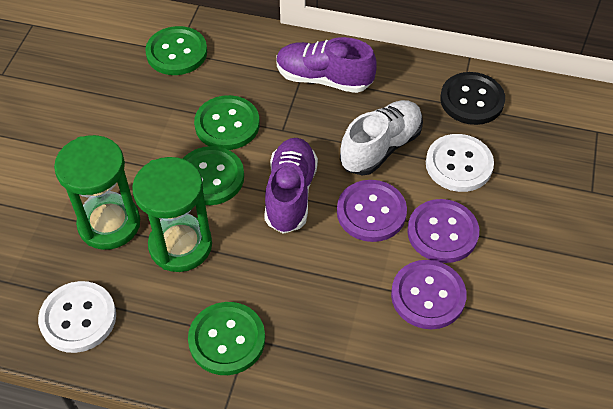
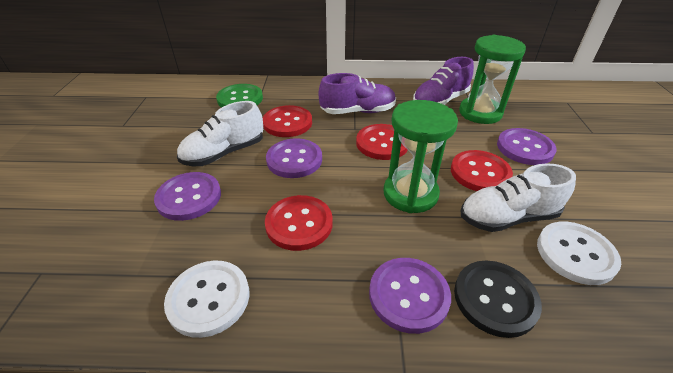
green button: 4 -> 1
purple button: 3 -> 4
red button: 0 -> 4
white shoe: 1 -> 2

